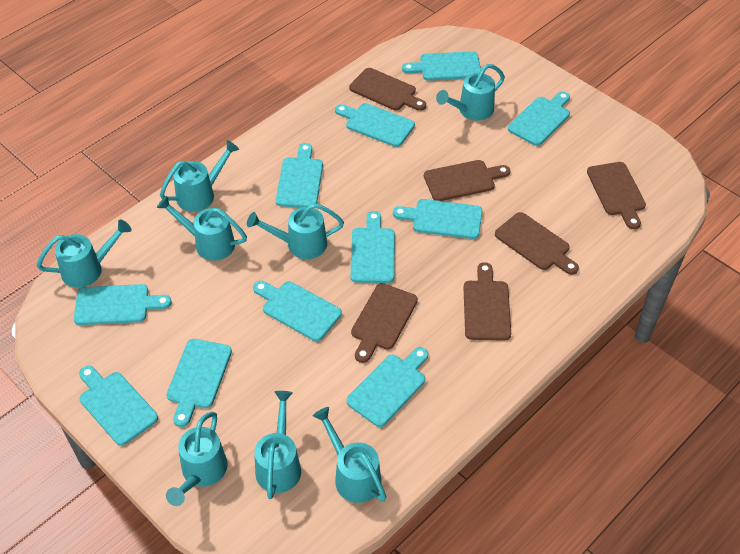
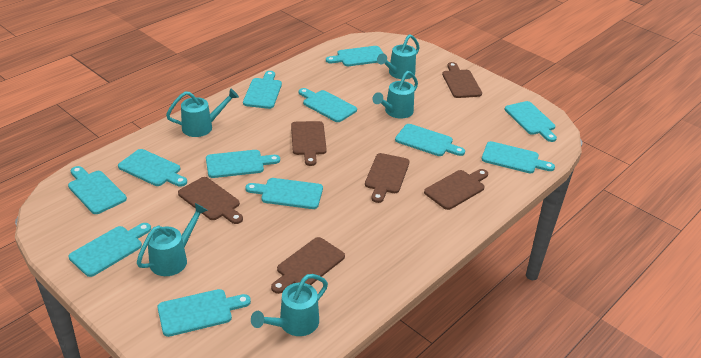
turquoise cutting board: 11 -> 12
turquoise watering can: 8 -> 5

